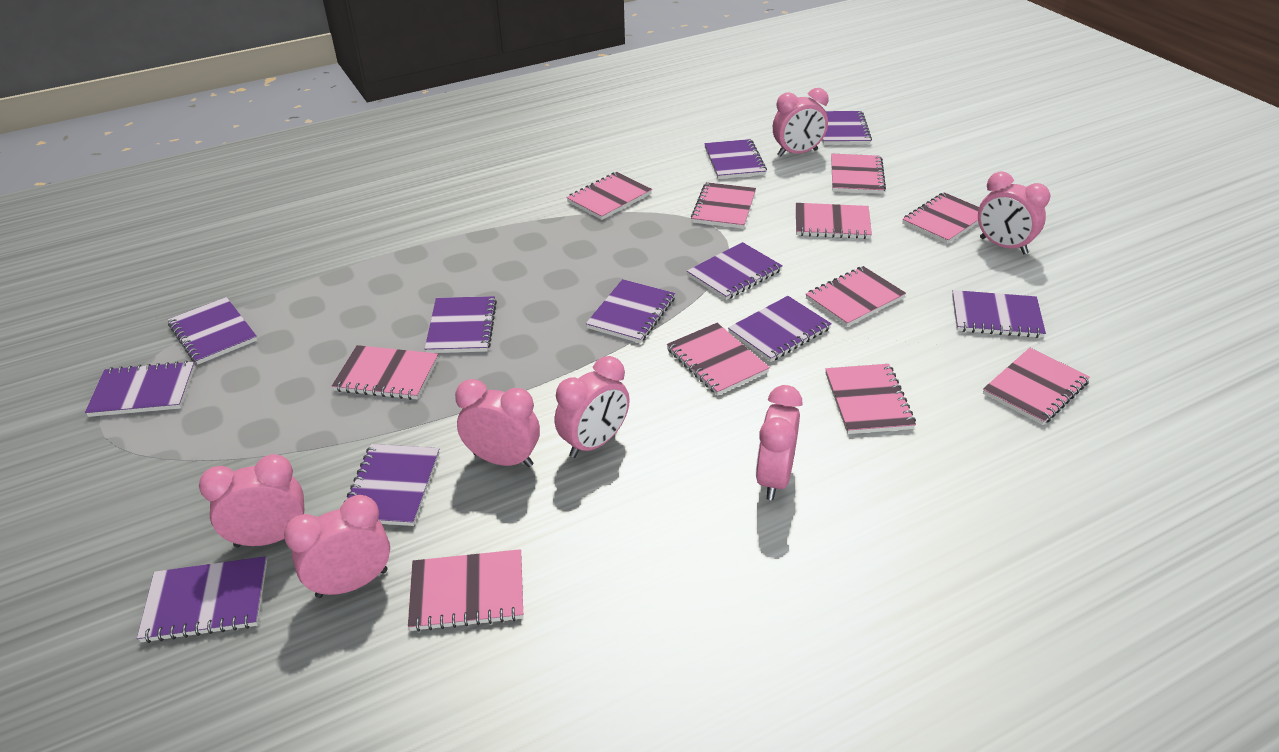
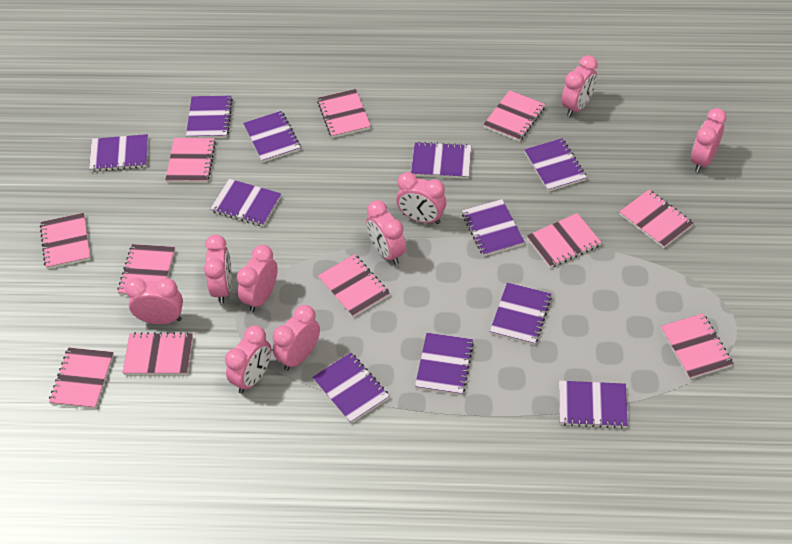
pink clock: 7 -> 9

